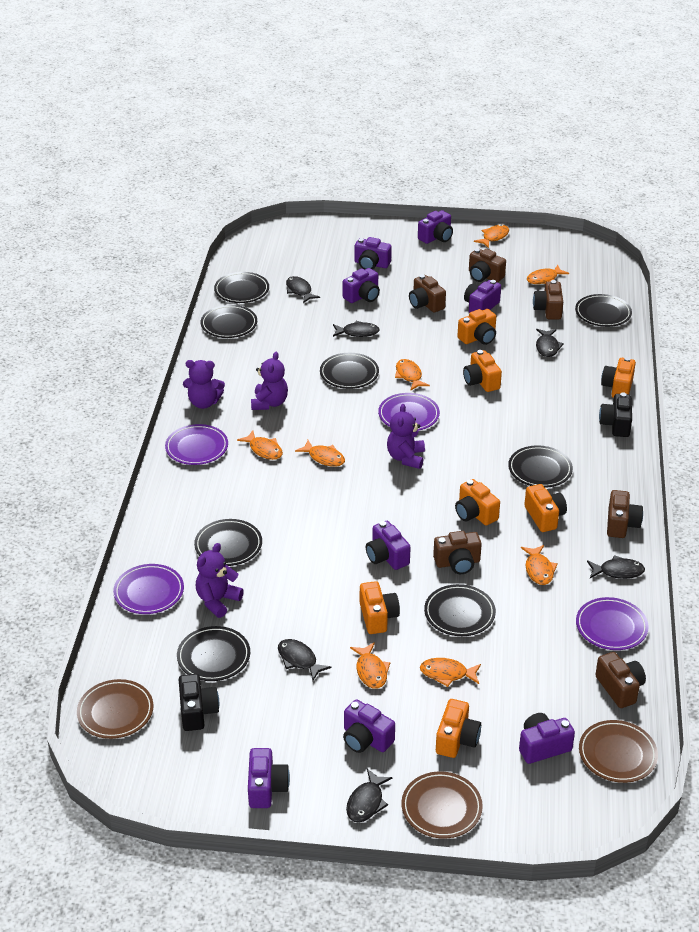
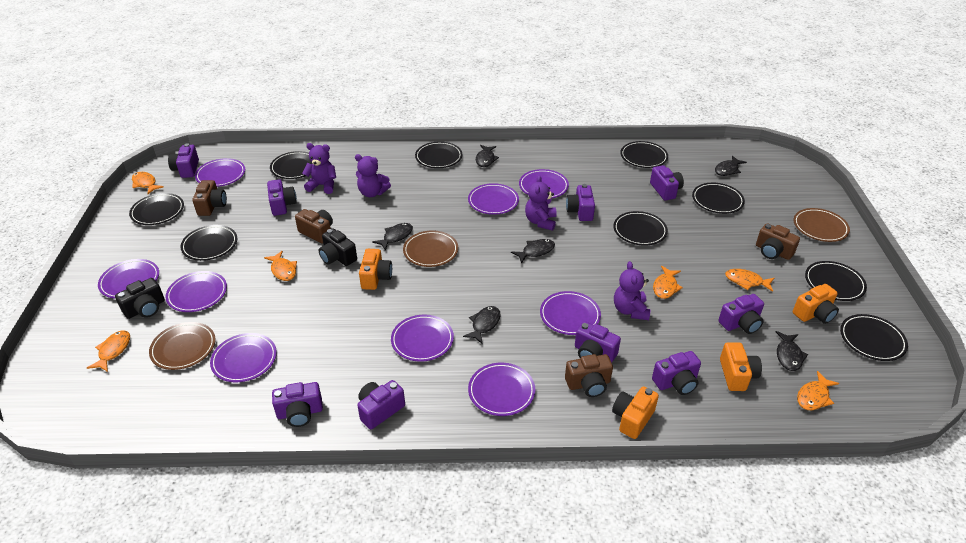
black plate: 8 -> 9
brown camera: 6 -> 4
orange camera: 7 -> 4
orange fish: 8 -> 6
purple camera: 8 -> 9
purple plate: 4 -> 9

